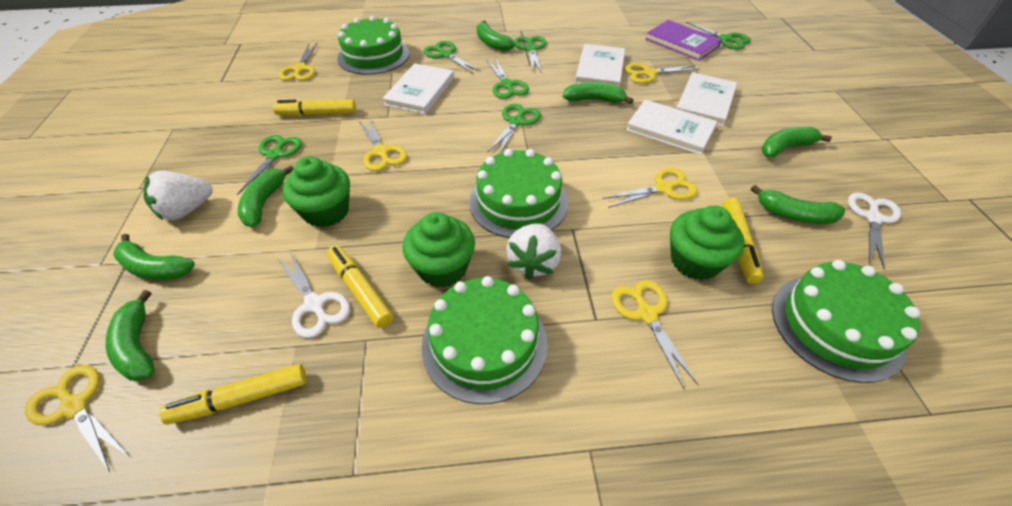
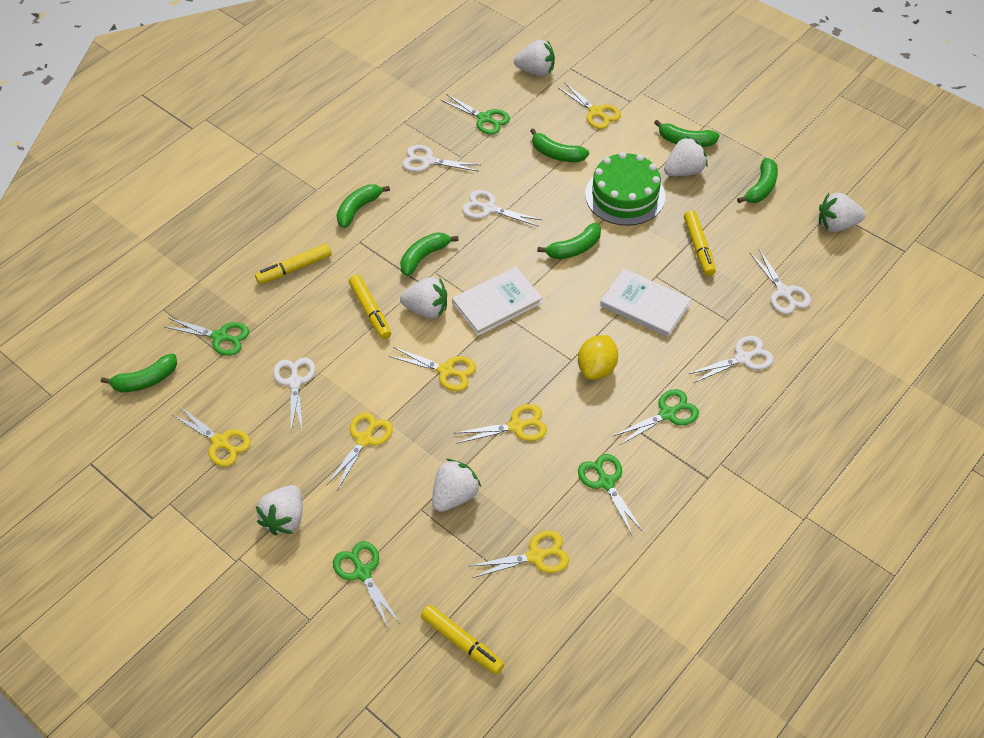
green cake: 4 -> 1
green cupcake: 3 -> 0
green scissors: 6 -> 5
purple book: 1 -> 0
white book: 4 -> 2
white scissors: 2 -> 5
white strawberry: 2 -> 6
yellow lemon: 0 -> 1

